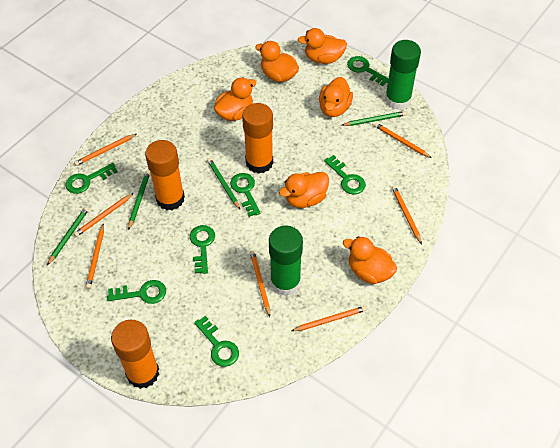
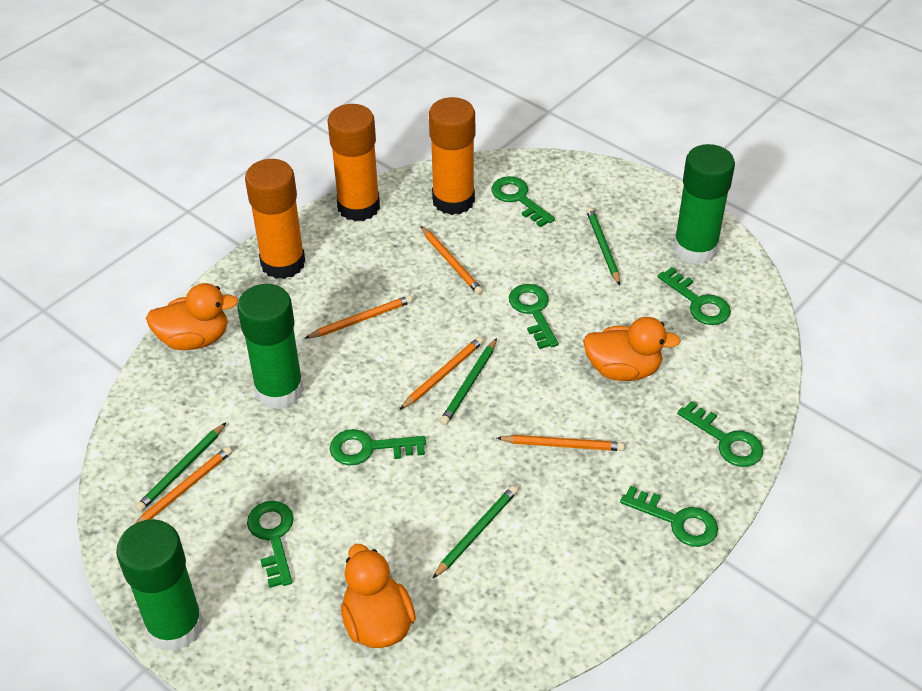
green glue stick: 2 -> 3
orange duck: 6 -> 3
orange pencil: 7 -> 5

